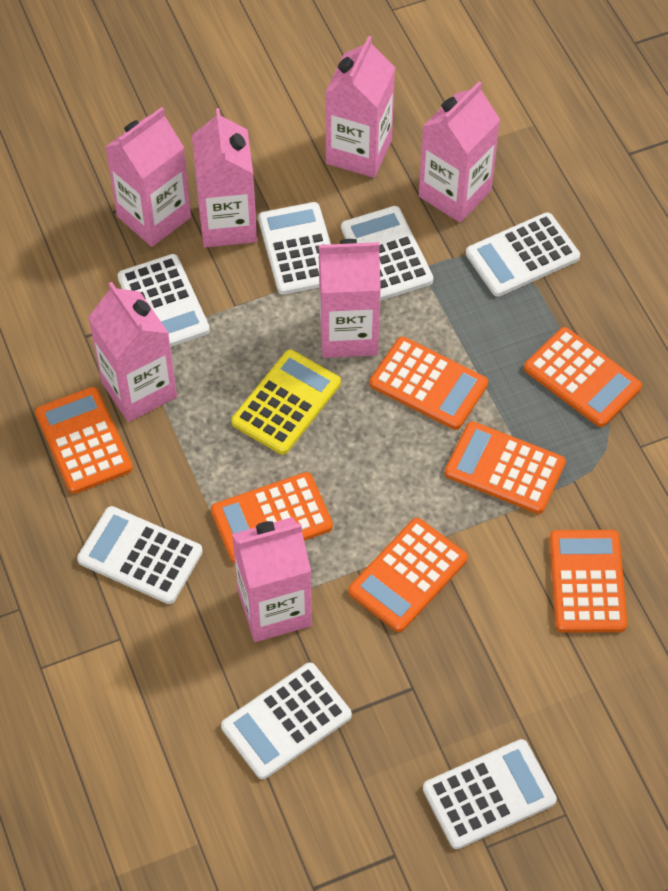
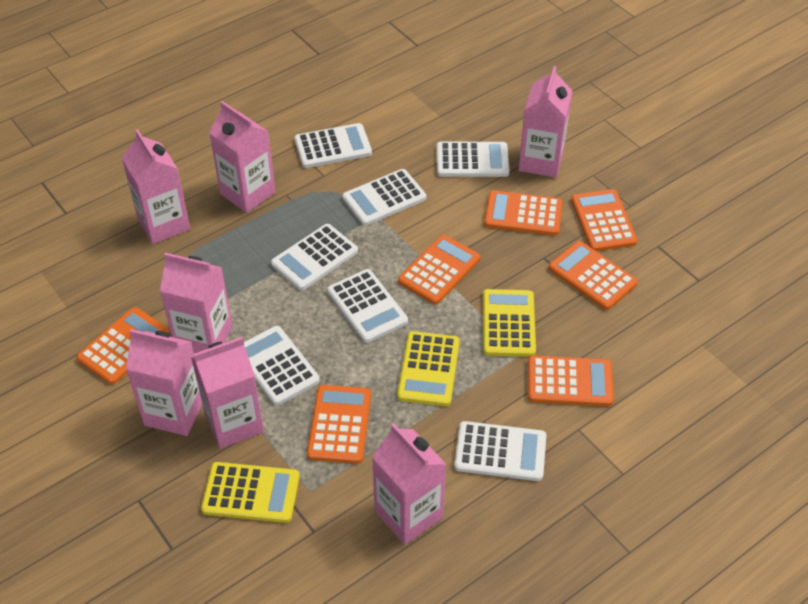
yellow calculator: 1 -> 3

